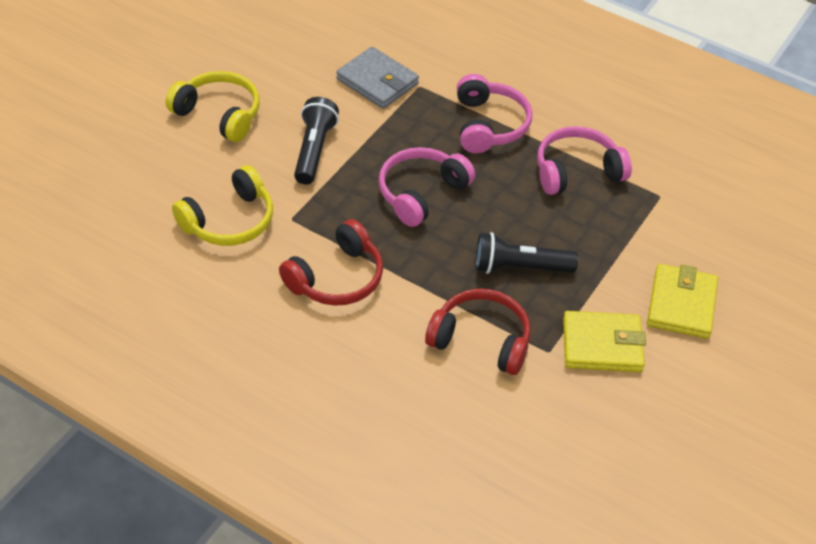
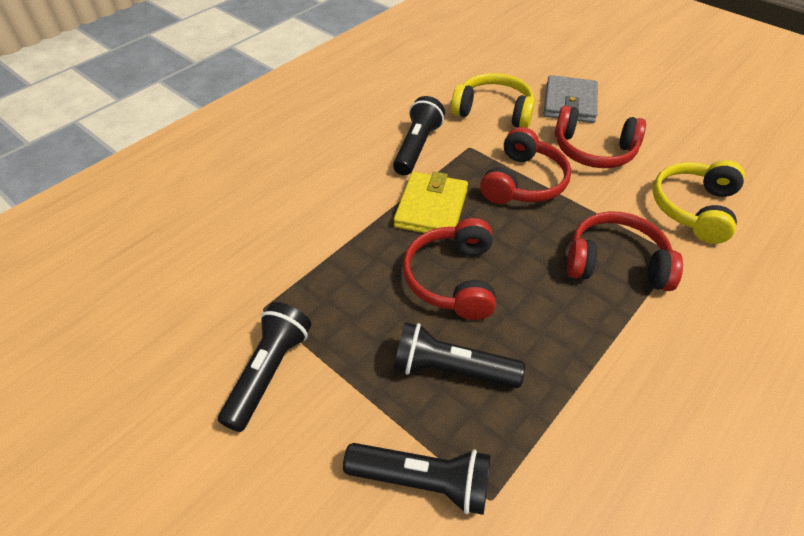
black flashlight: 2 -> 4
pink headphones: 3 -> 0
red headphones: 2 -> 4
yellow wallet: 2 -> 1

